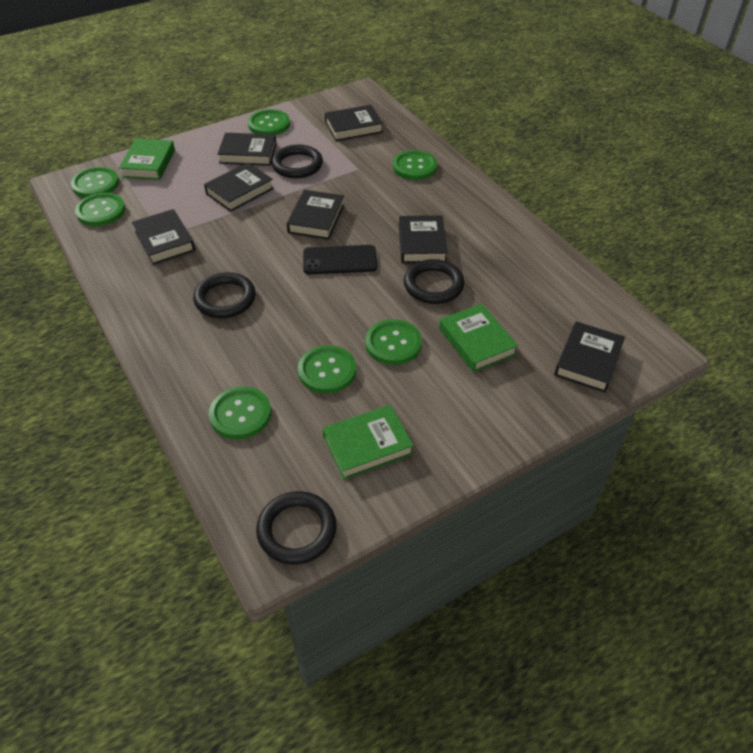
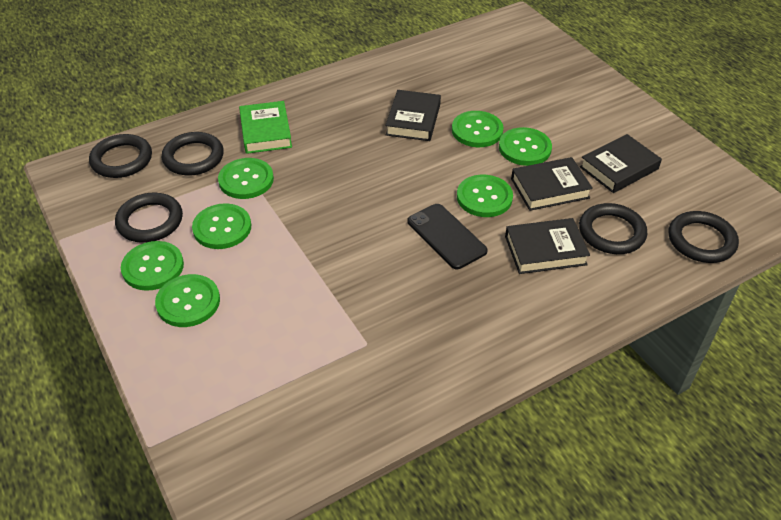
black book: 7 -> 4
black ring: 4 -> 5
green book: 3 -> 1

